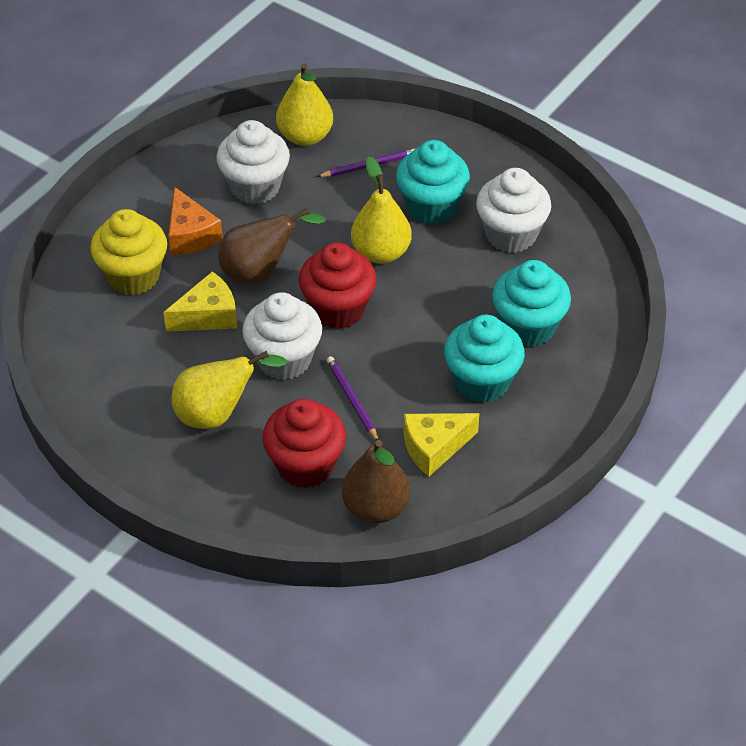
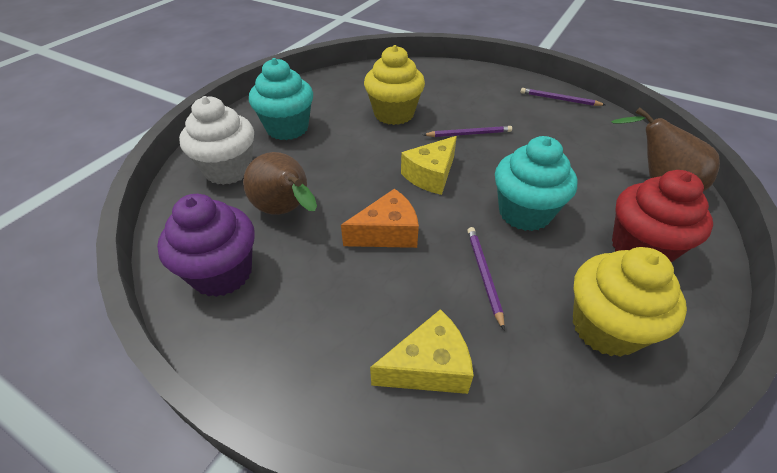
purple cupcake: 0 -> 1
purple pencil: 2 -> 3
red cupcake: 2 -> 1
turquoise cupcake: 3 -> 2
white cupcake: 3 -> 1
yellow cupcake: 1 -> 2
yellow pear: 3 -> 0

